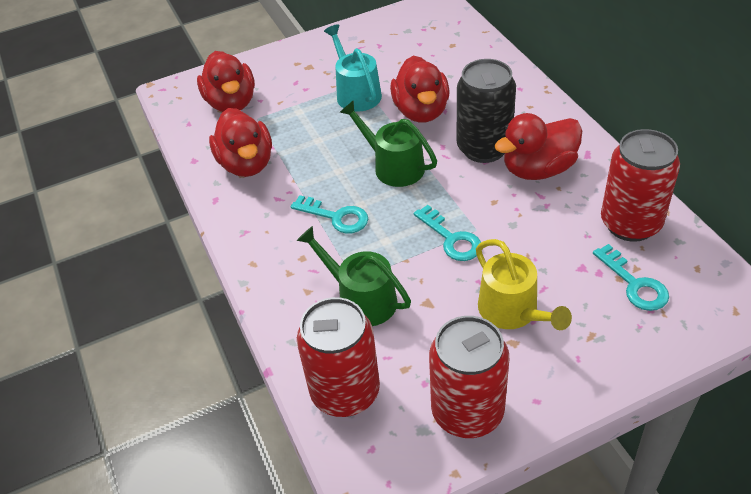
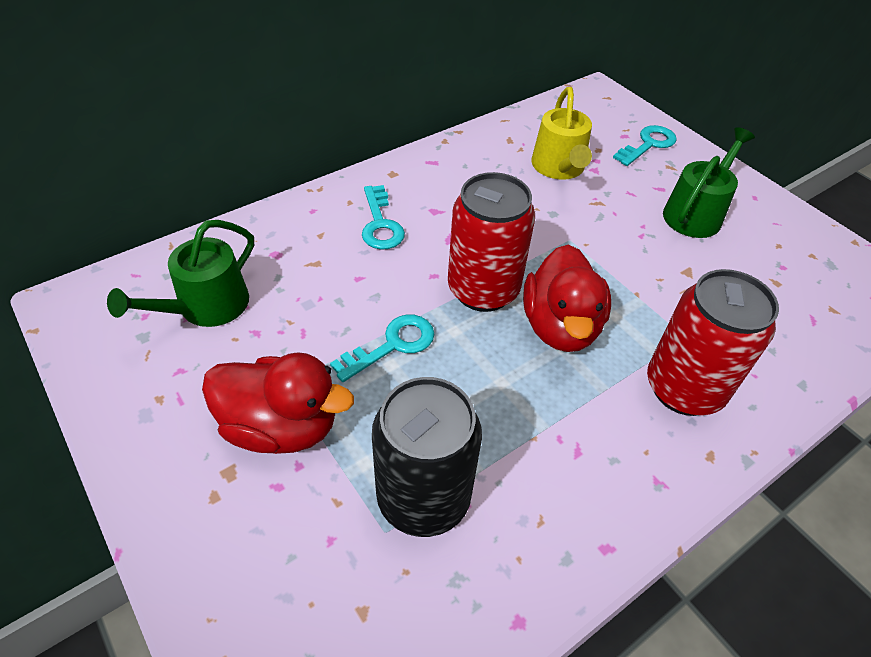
red can: 3 -> 2
red duck: 4 -> 2
turquoise watering can: 1 -> 0

